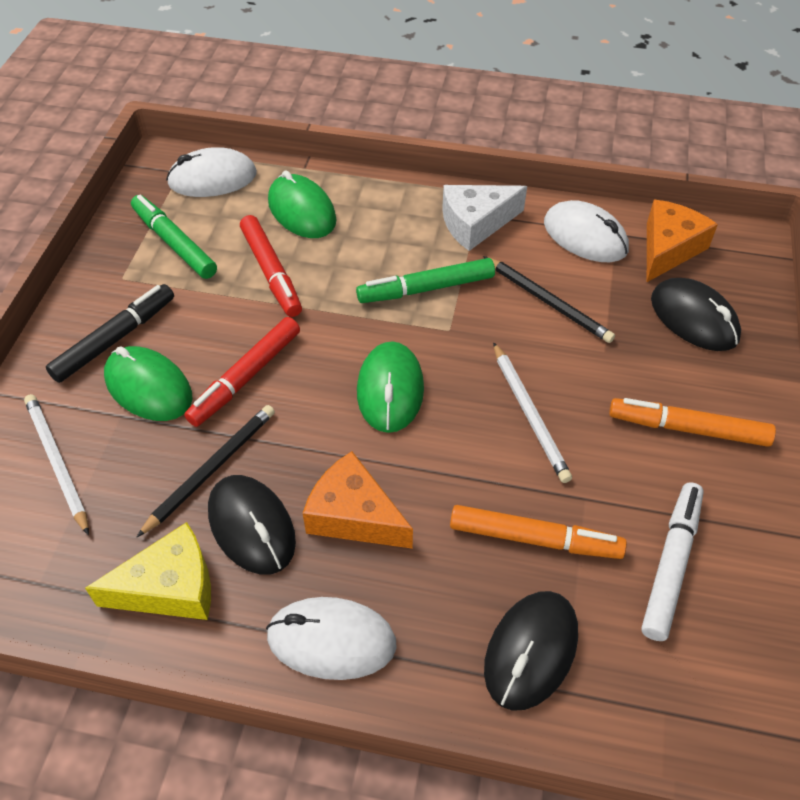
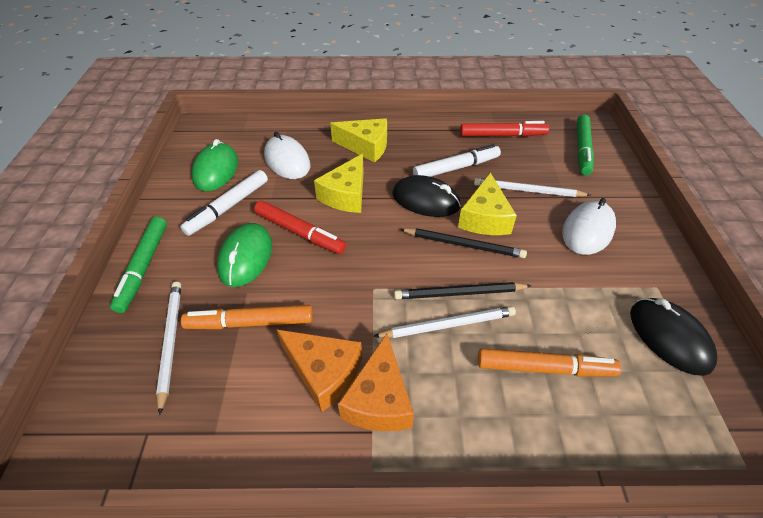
black marker: 1 -> 0
black mouse: 3 -> 2
green mouse: 3 -> 2
white cheese: 1 -> 0
white marker: 1 -> 2
white mouse: 3 -> 2
white pencil: 2 -> 3
yellow cheese: 1 -> 3

